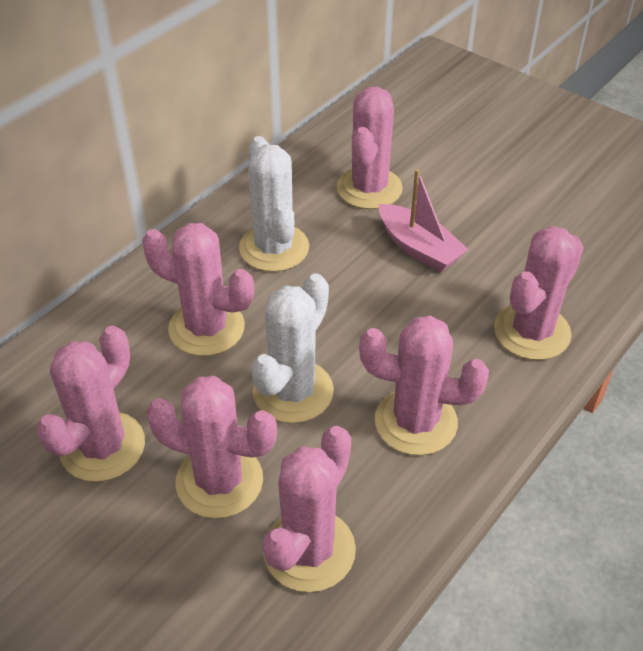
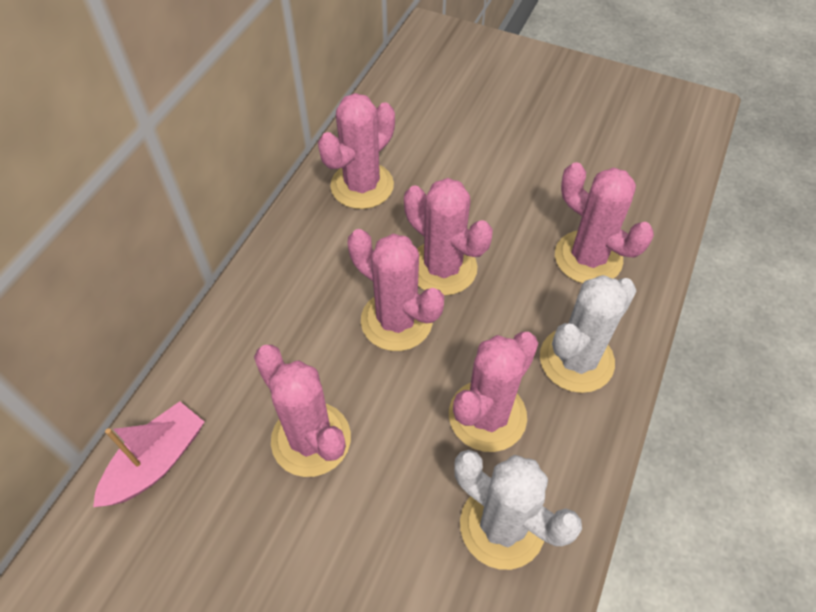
pink cactus: 7 -> 6

